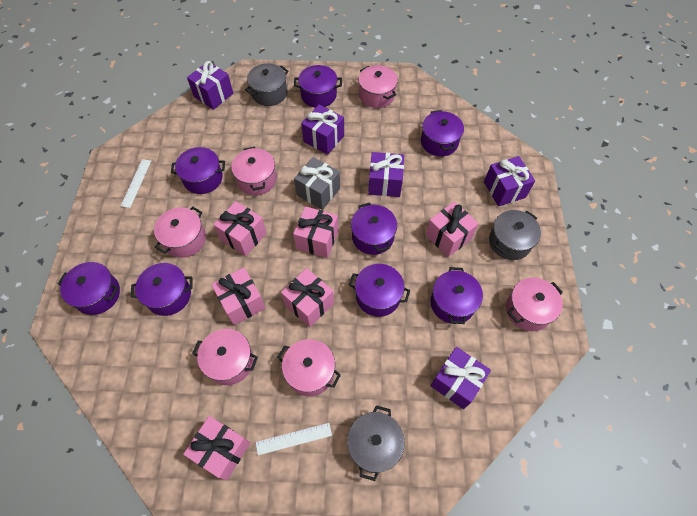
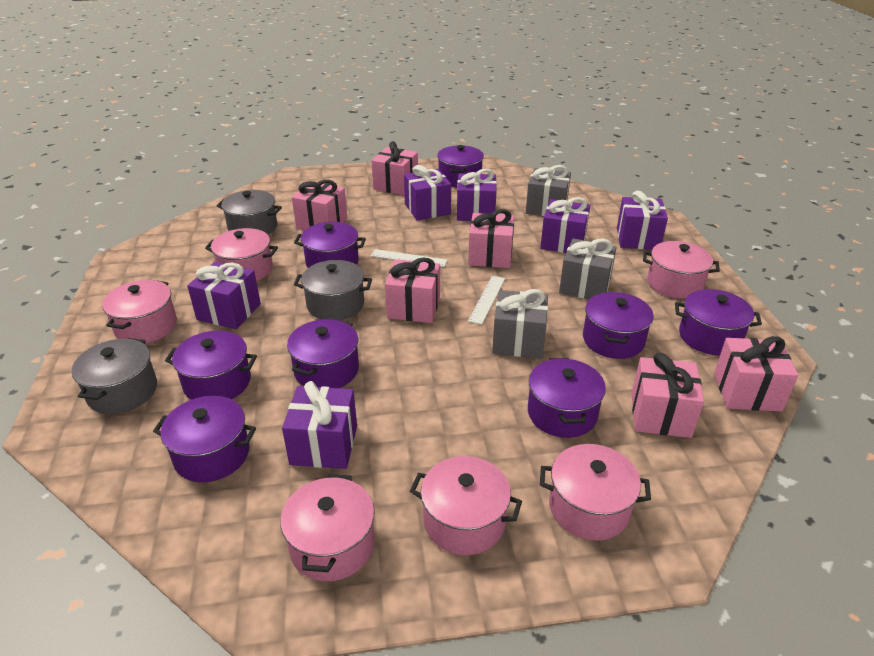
grey gift: 1 -> 3
purple gift: 5 -> 6

